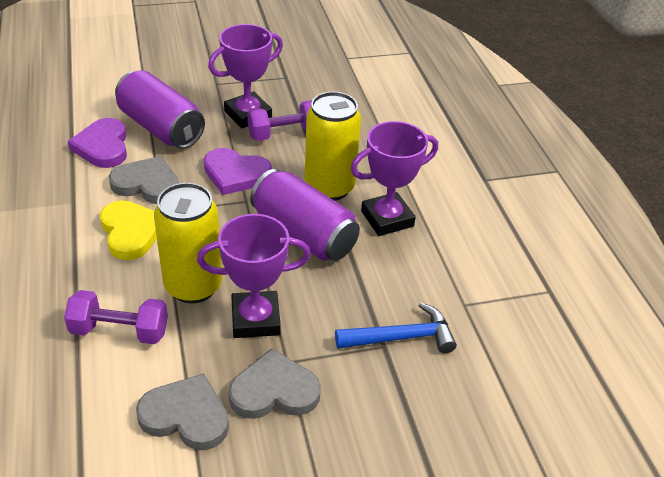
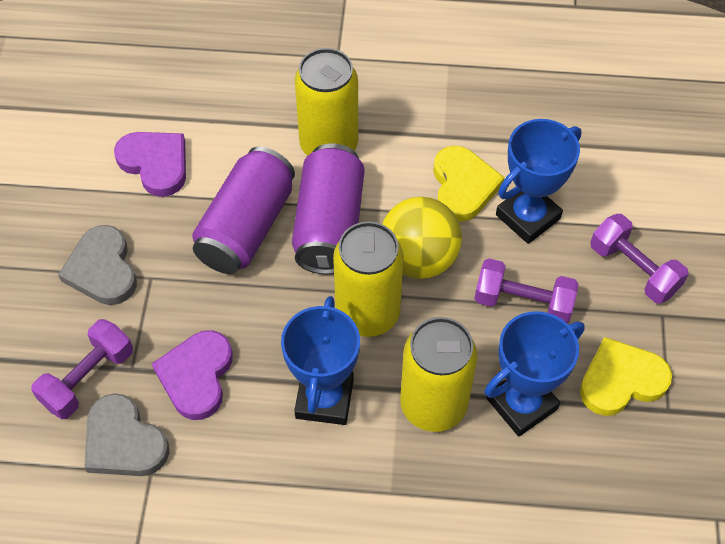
blue hammer: 1 -> 0
blue trophy: 0 -> 3
grey heart: 3 -> 2
purple dumbbell: 2 -> 3
purple trophy: 3 -> 0
yellow ball: 0 -> 1
yellow can: 2 -> 3
yellow heart: 1 -> 2

